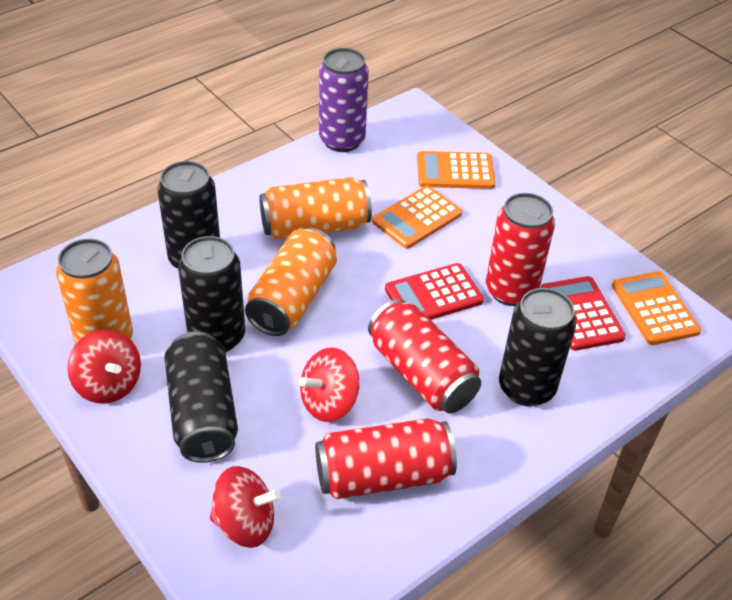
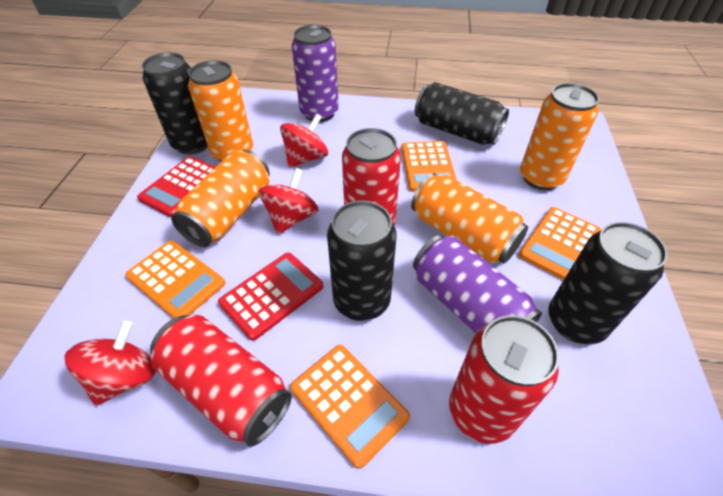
orange calculator: 3 -> 4
orange can: 3 -> 4
purple can: 1 -> 2

